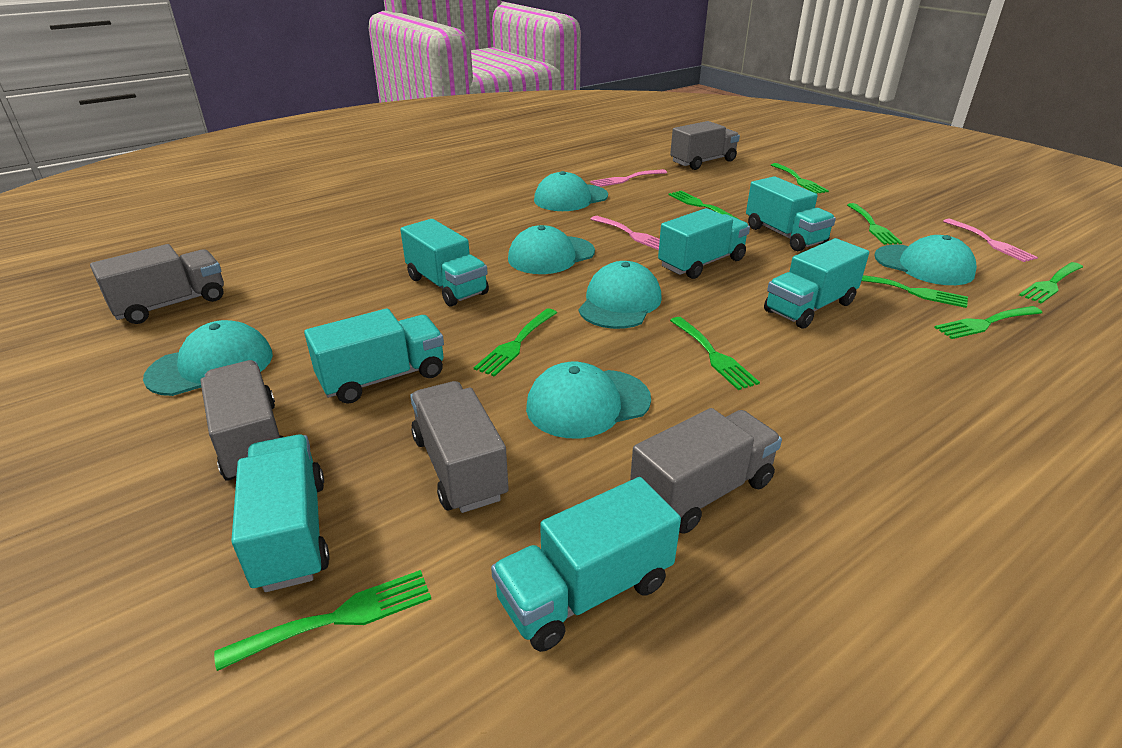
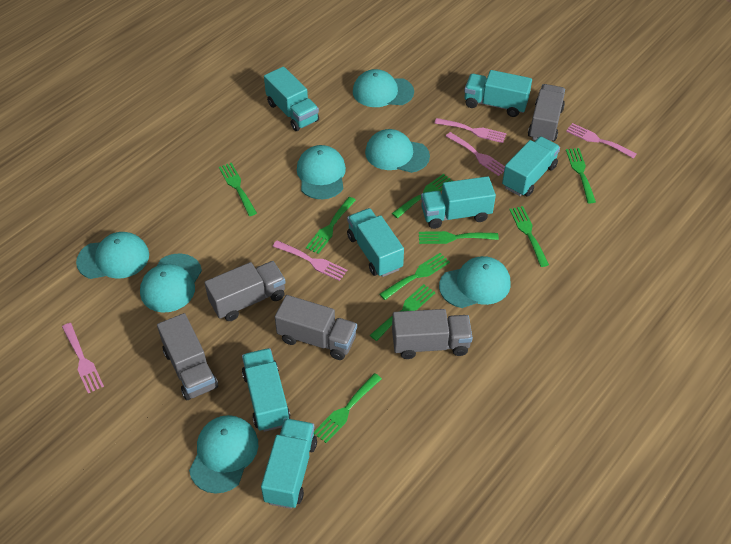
pink fork: 3 -> 5
turquoise cap: 6 -> 7

